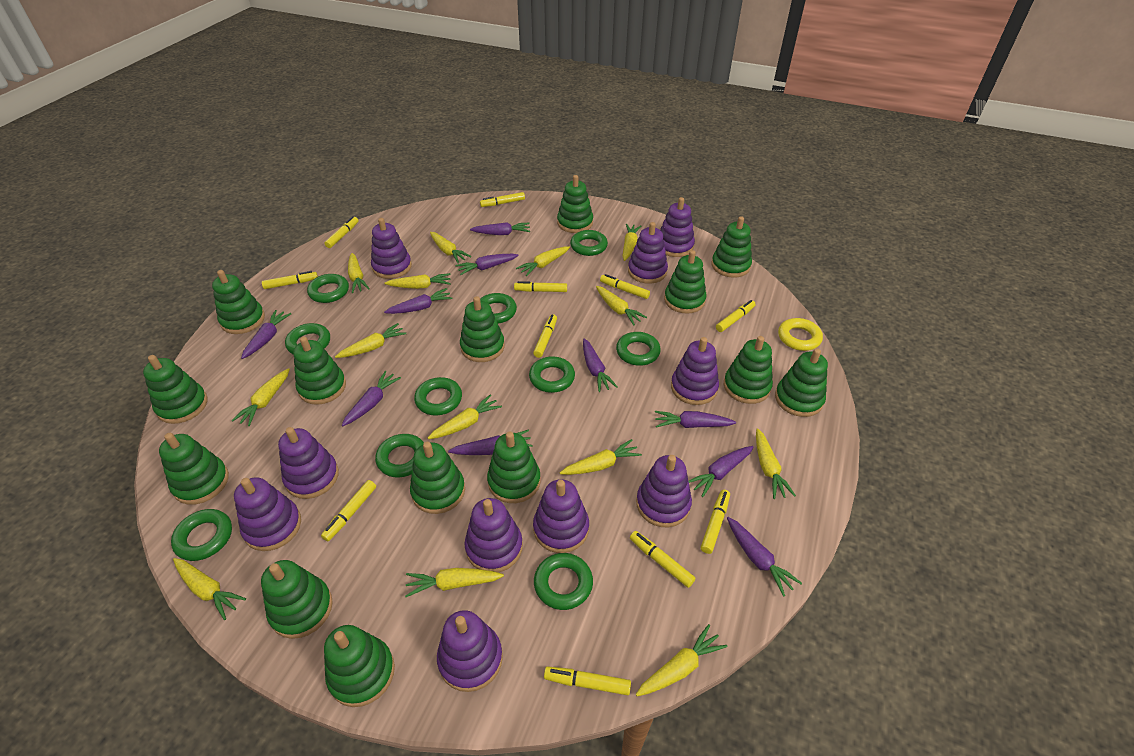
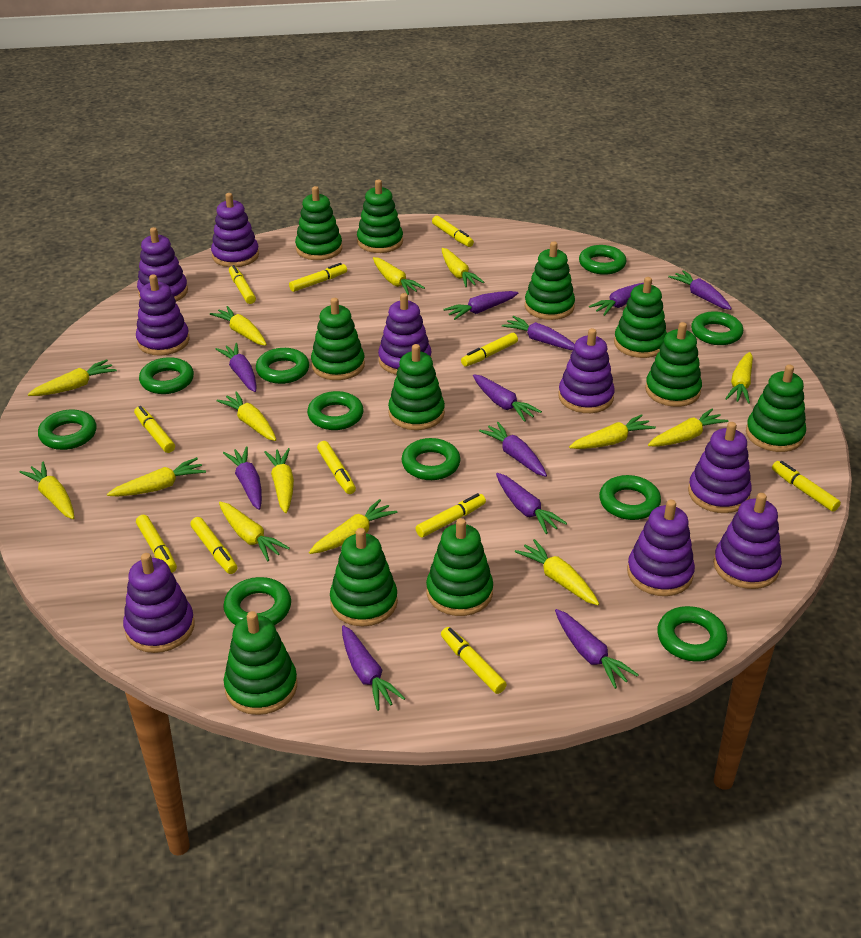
green stacking toy: 14 -> 11
purple carrot: 10 -> 11
purple stacking toy: 10 -> 9
yellow ring: 1 -> 0

